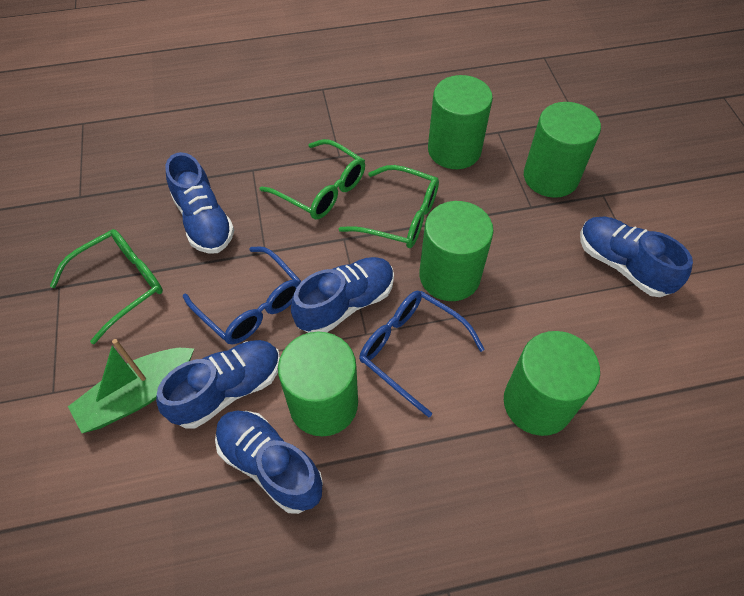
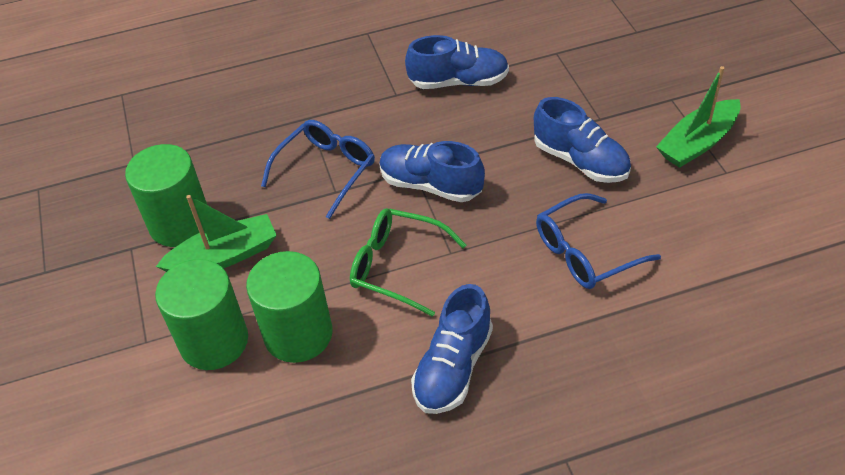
blue shoe: 5 -> 4
green boat: 1 -> 2
green cylinder: 5 -> 3
green glasses: 3 -> 1

